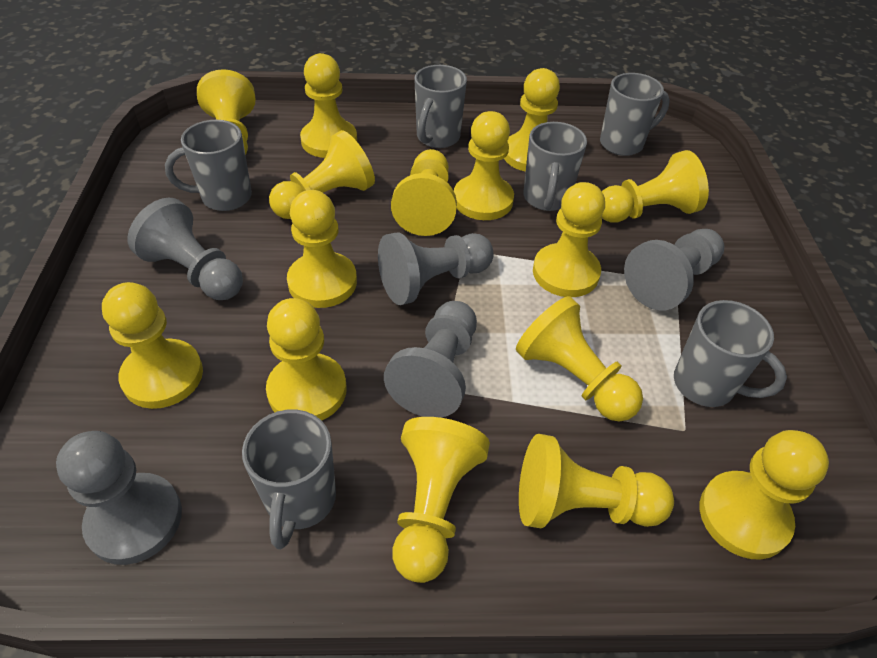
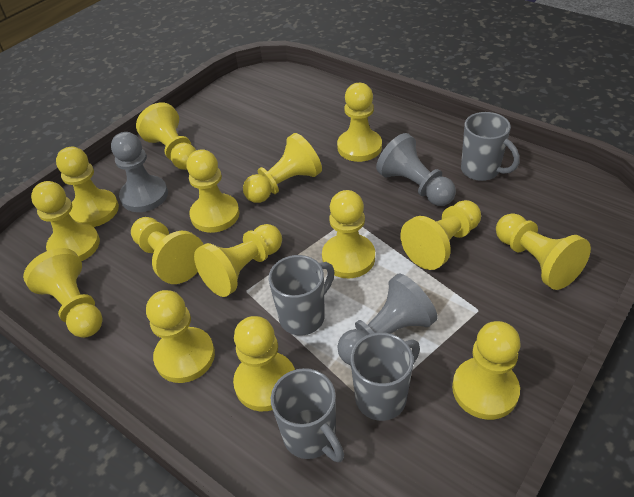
grey mug: 6 -> 4
grey pawn: 5 -> 3

